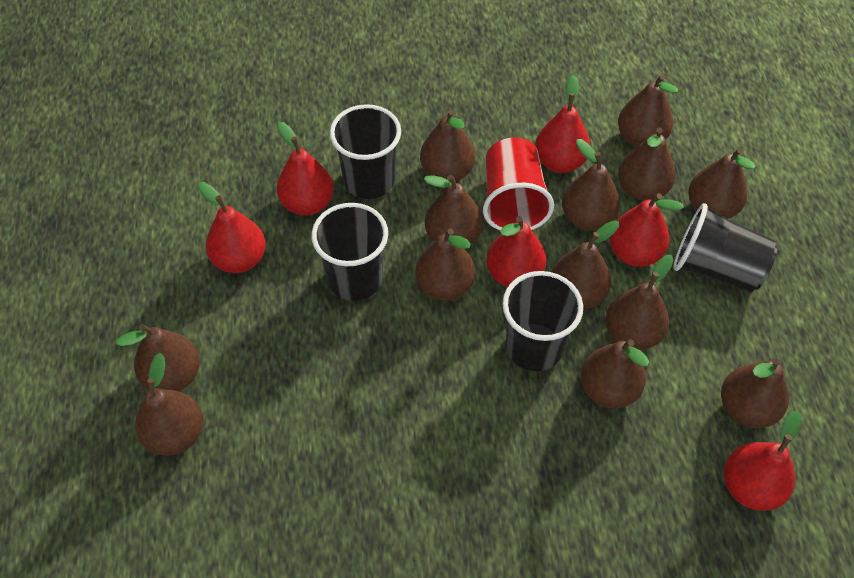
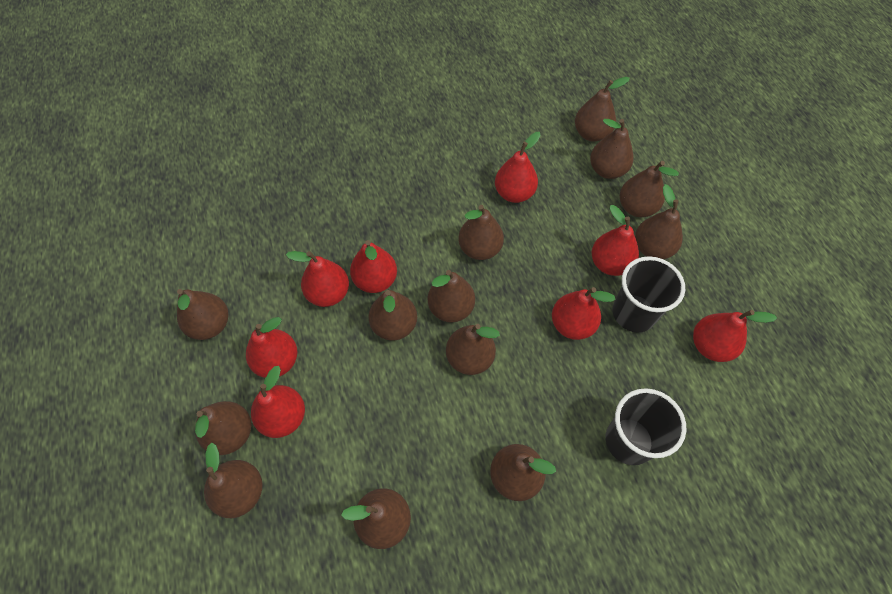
black cup: 4 -> 2
red cup: 1 -> 0
red pear: 6 -> 8

